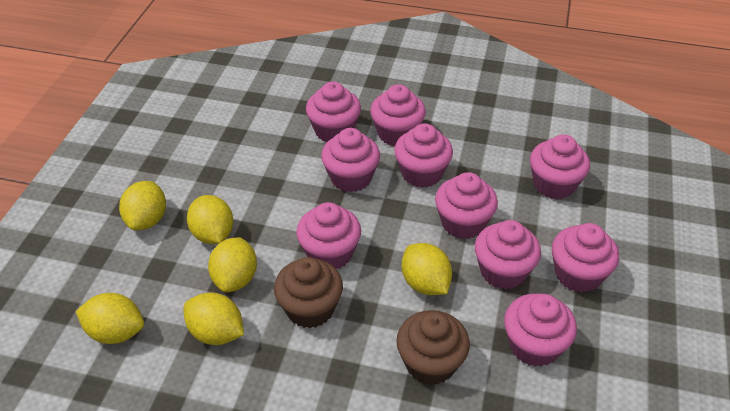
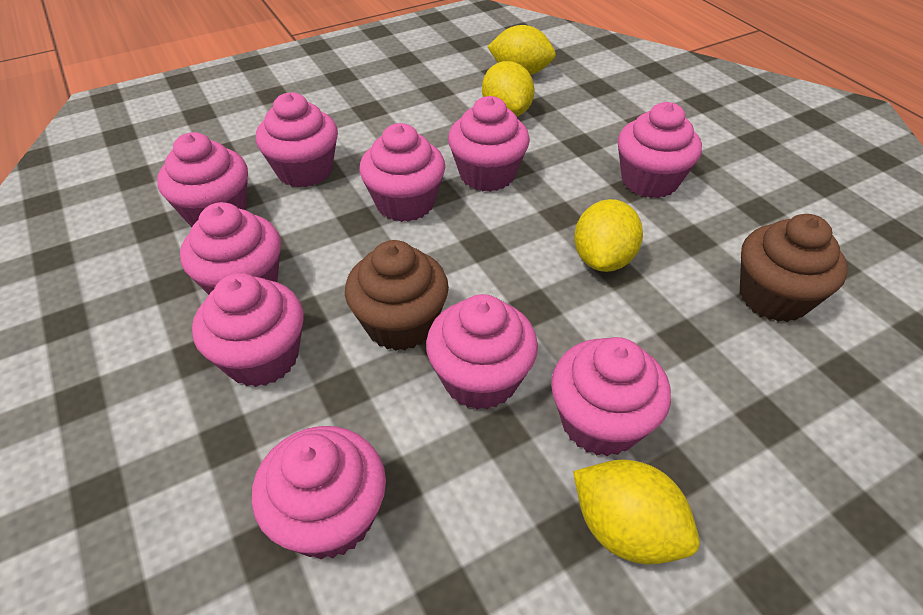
yellow lemon: 6 -> 4

